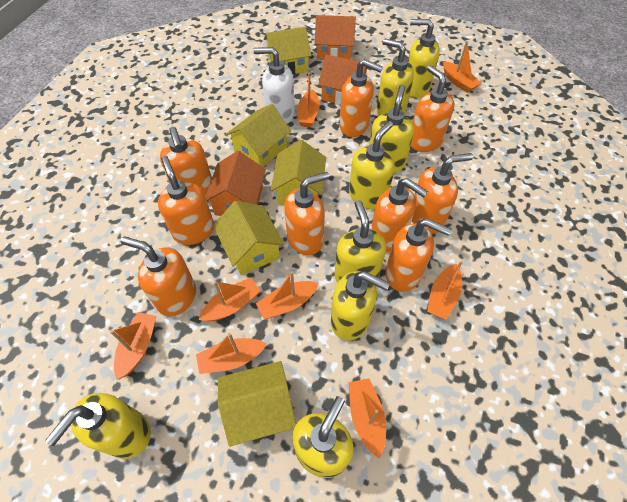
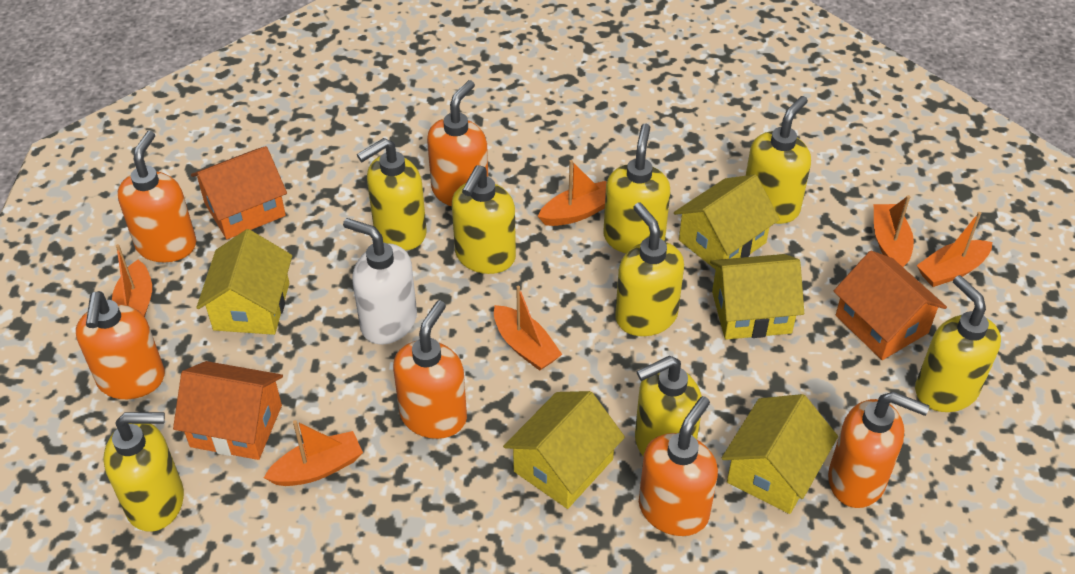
orange boat: 8 -> 6
orange soap dispenser: 9 -> 6

